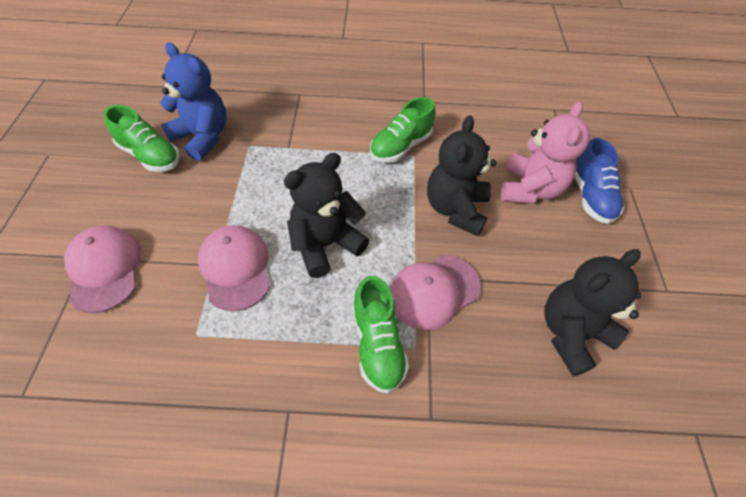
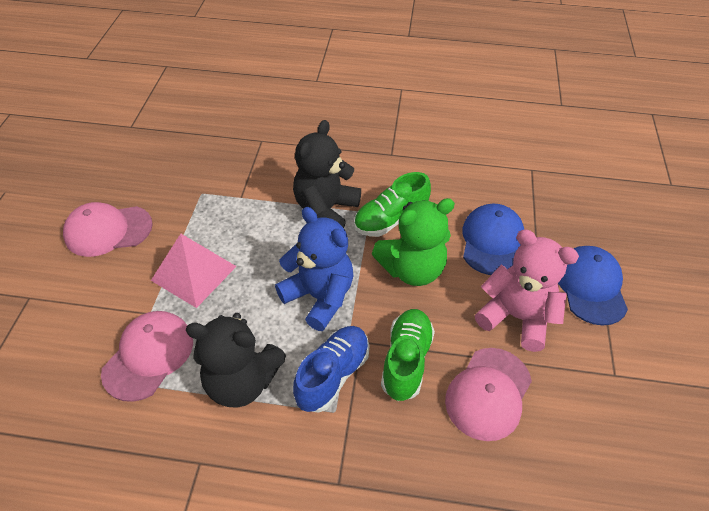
black teddy bear: 3 -> 2
blue cap: 0 -> 2
green shoe: 3 -> 2
green teddy bear: 0 -> 1
pink pyramid: 0 -> 1

